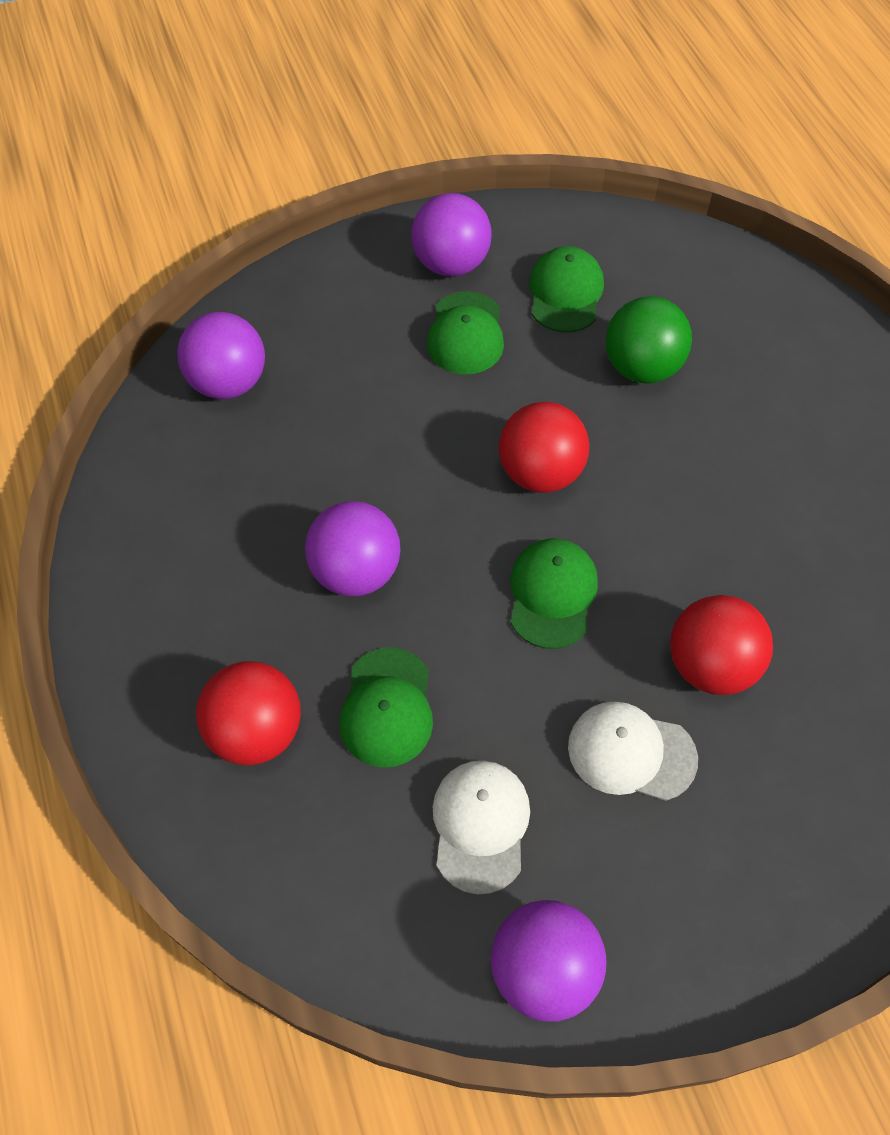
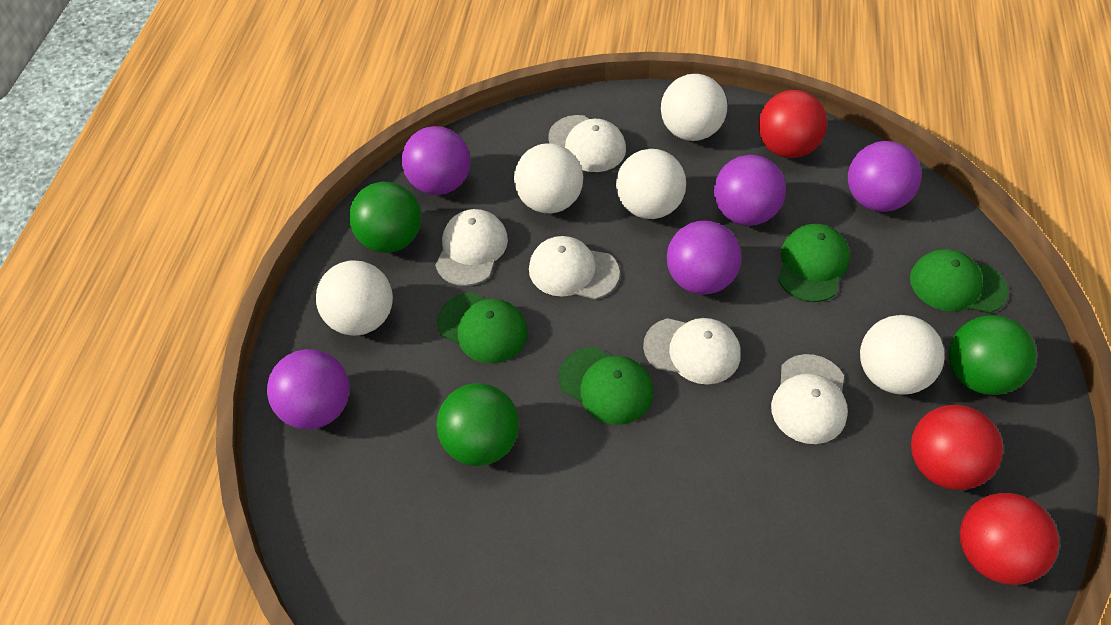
green ball: 1 -> 3
purple ball: 4 -> 5
white ball: 0 -> 5
white cap: 2 -> 5

